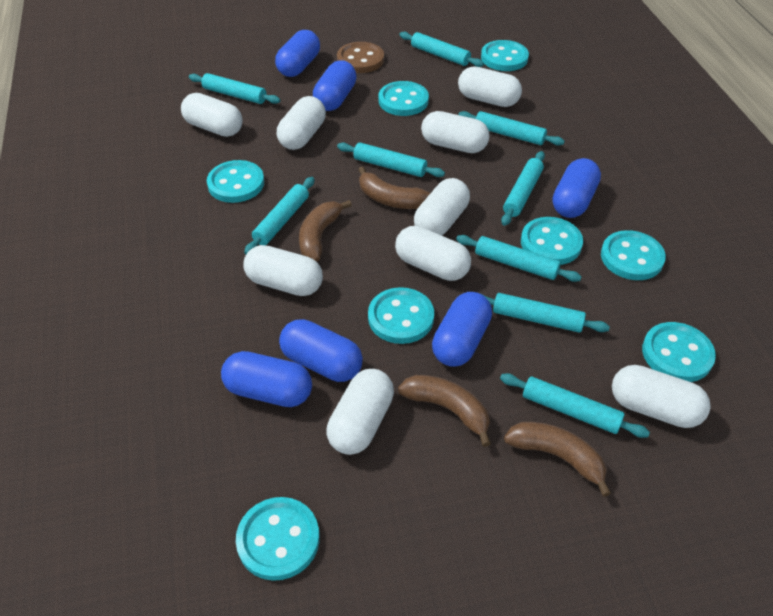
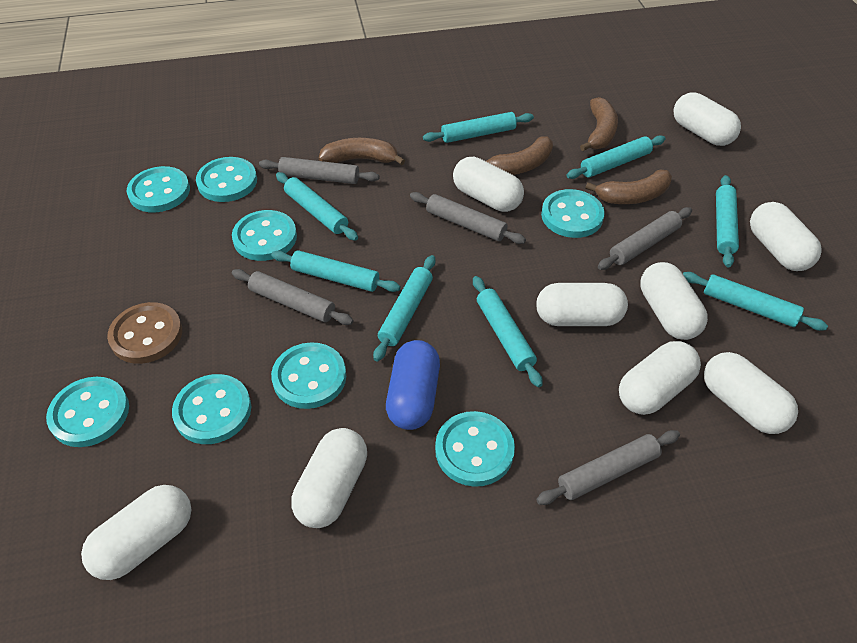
blue capsule: 6 -> 1
grey rolling pin: 0 -> 5
turquoise rolling pin: 9 -> 8

